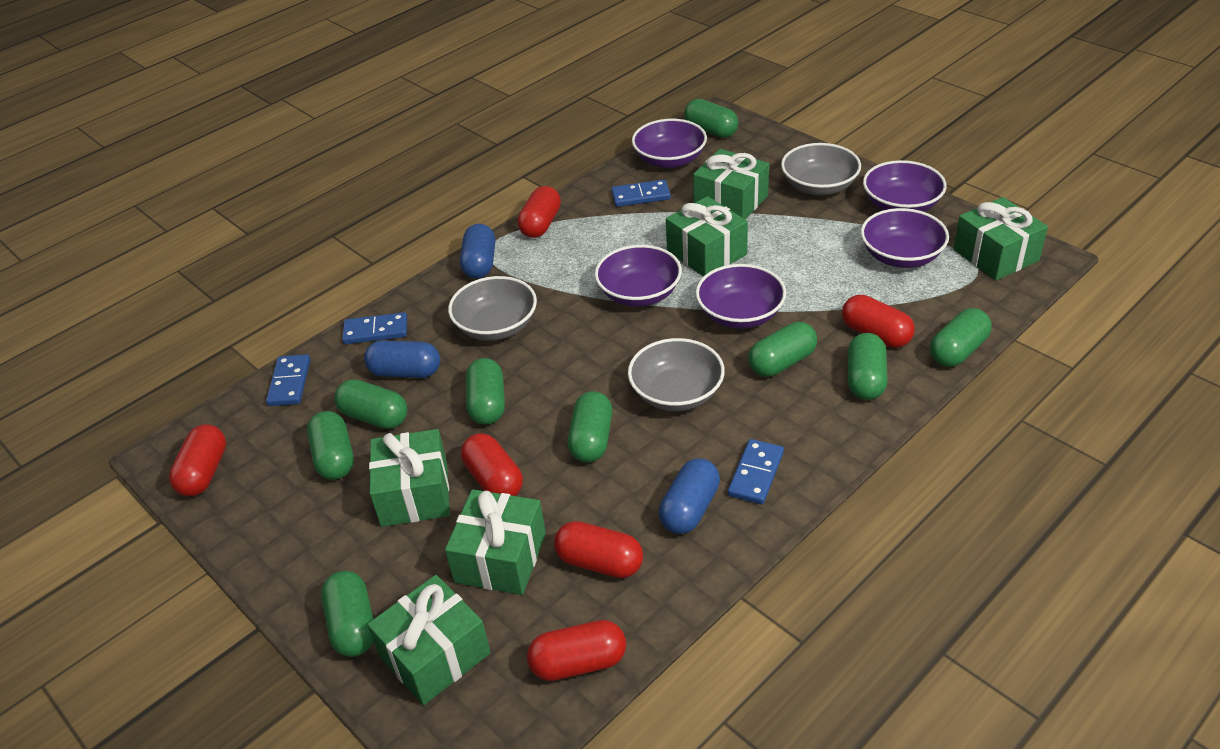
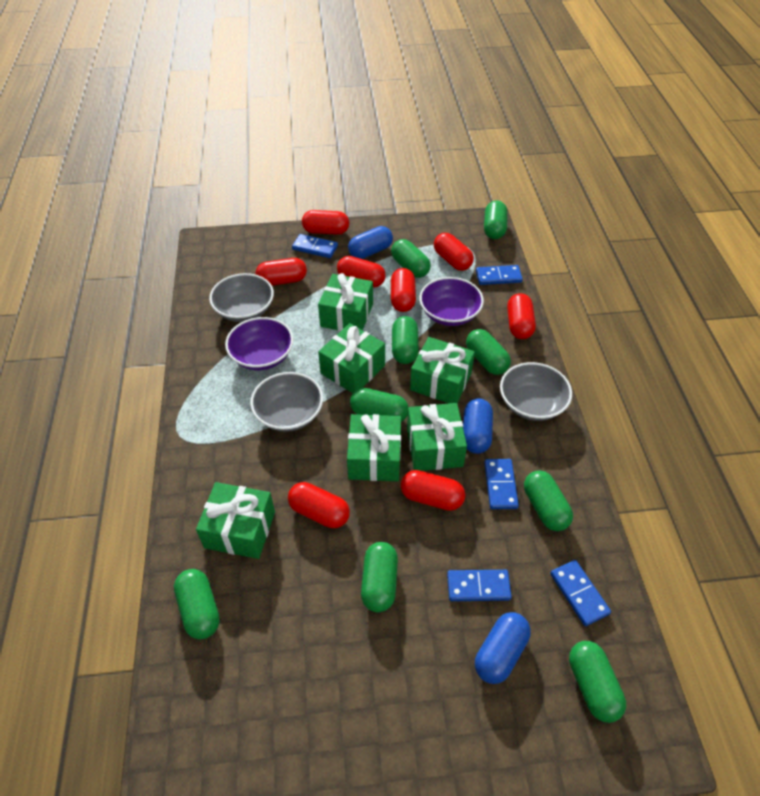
blue domino: 4 -> 5
purple bowl: 5 -> 2
red capsule: 6 -> 8

